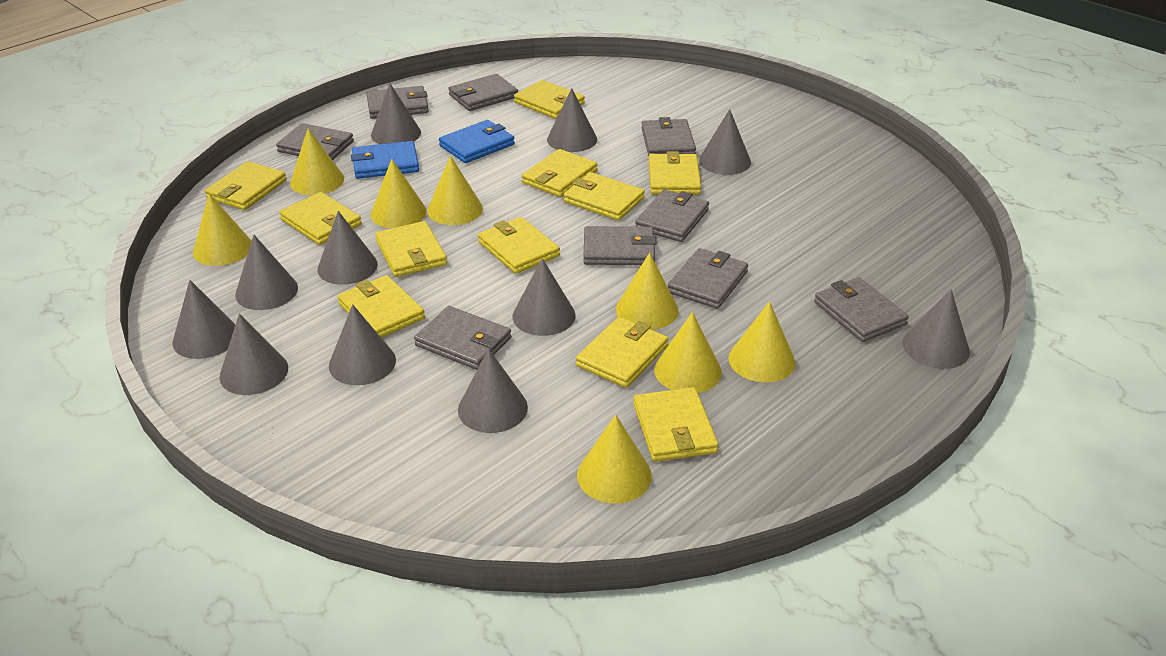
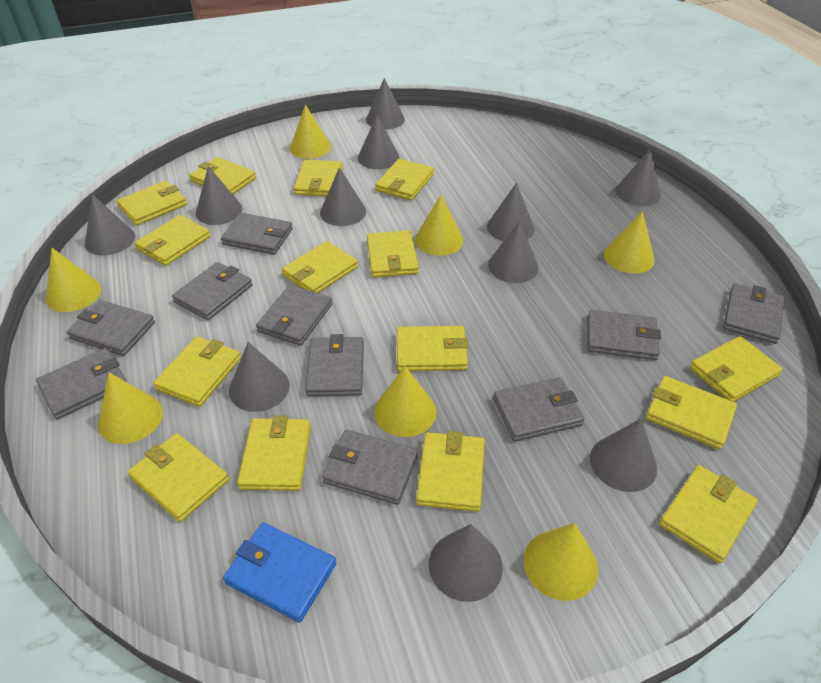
blue wallet: 2 -> 1
grey wallet: 9 -> 10
yellow cone: 8 -> 7
yellow wallet: 11 -> 15

